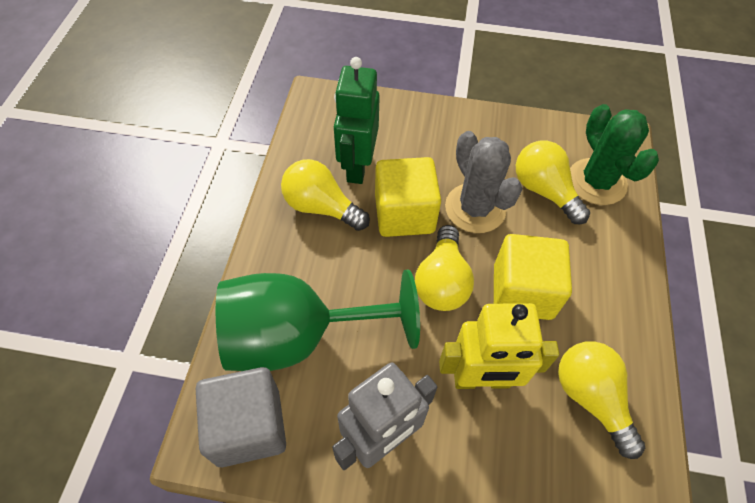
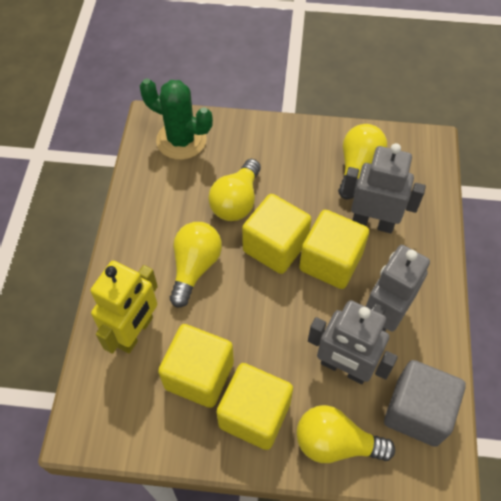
green goblet: 1 -> 0
green robot: 1 -> 0
grey cactus: 1 -> 0
grey robot: 1 -> 3
yellow cube: 2 -> 4

